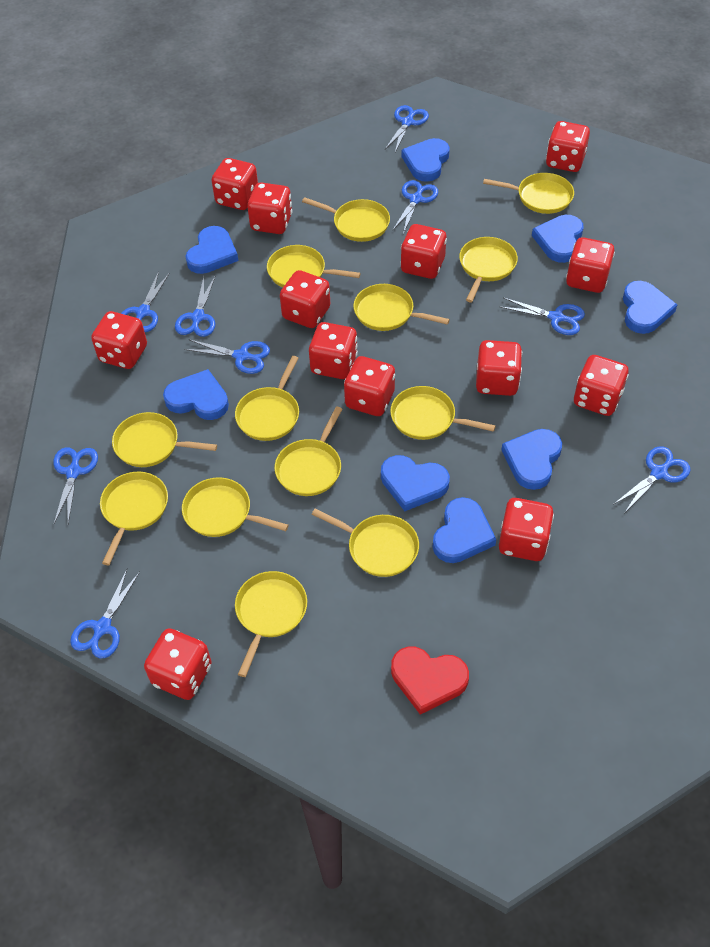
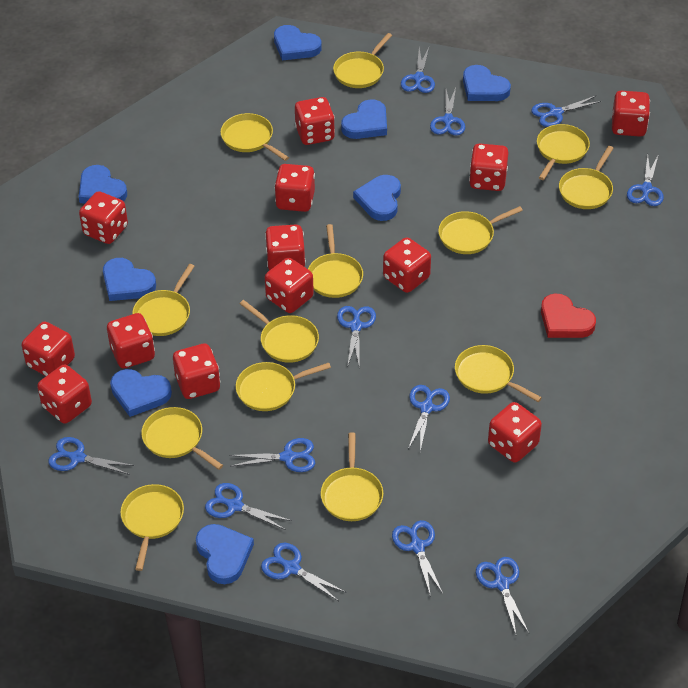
blue scissors: 9 -> 12

